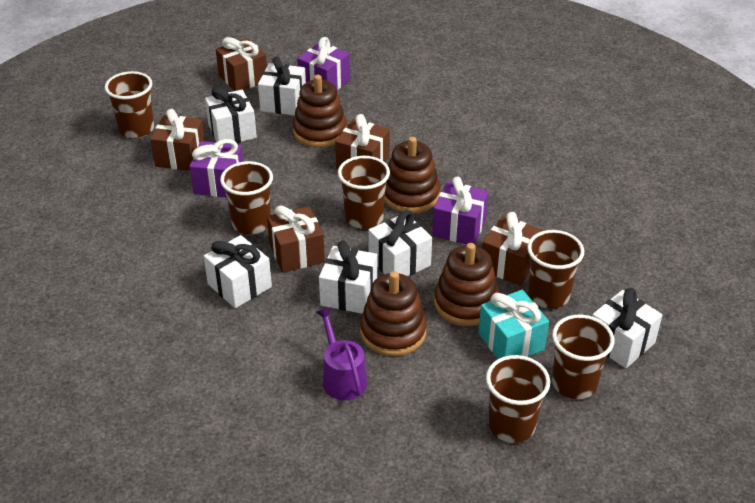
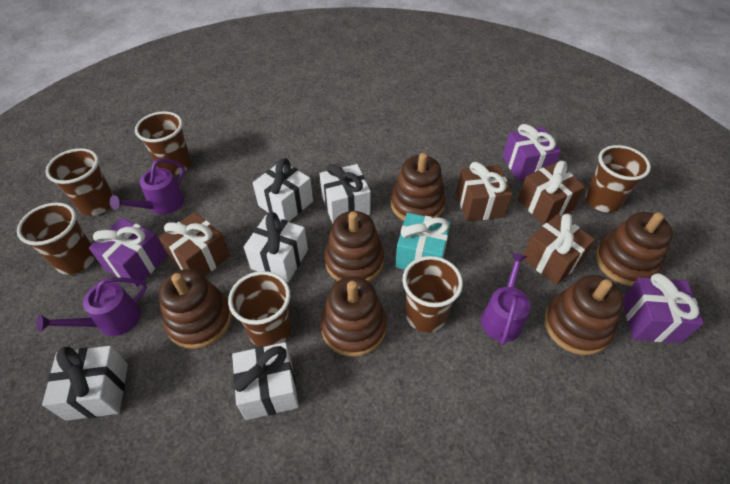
brown gift: 5 -> 4
brown stacking toy: 4 -> 6
purple watering can: 1 -> 3
white gift: 6 -> 5

